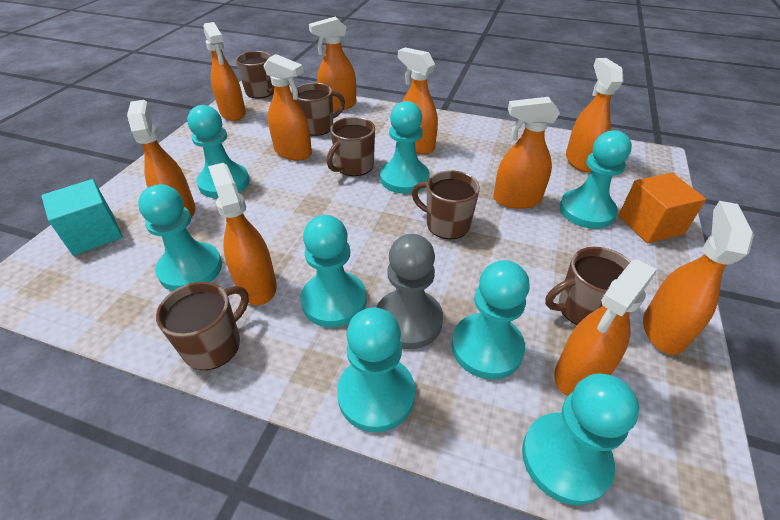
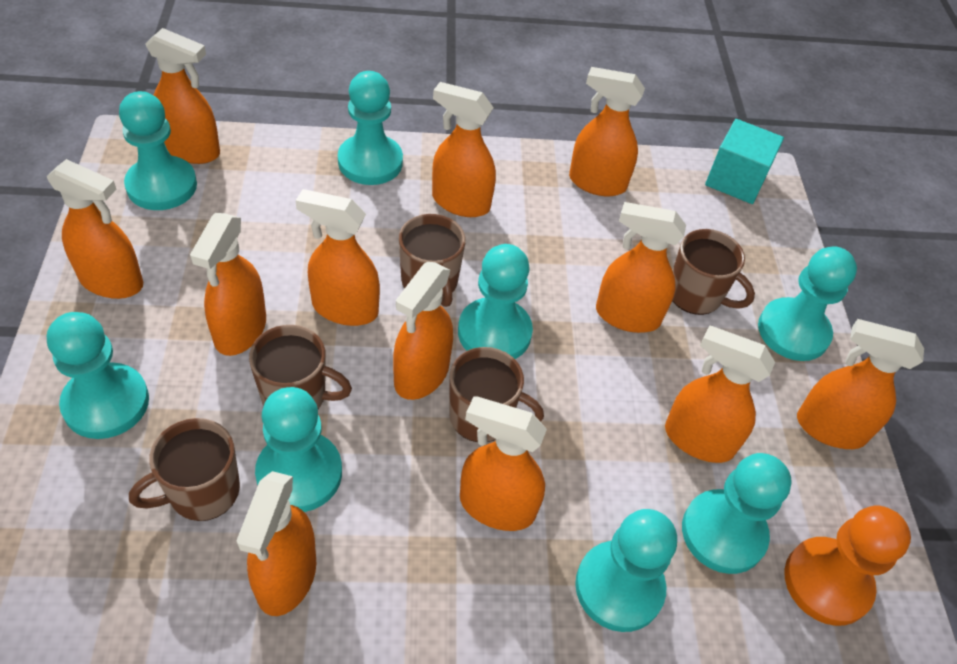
brown mug: 6 -> 5
grey pawn: 1 -> 0
orange cube: 1 -> 0
orange pawn: 0 -> 1
orange spray bottle: 10 -> 12

